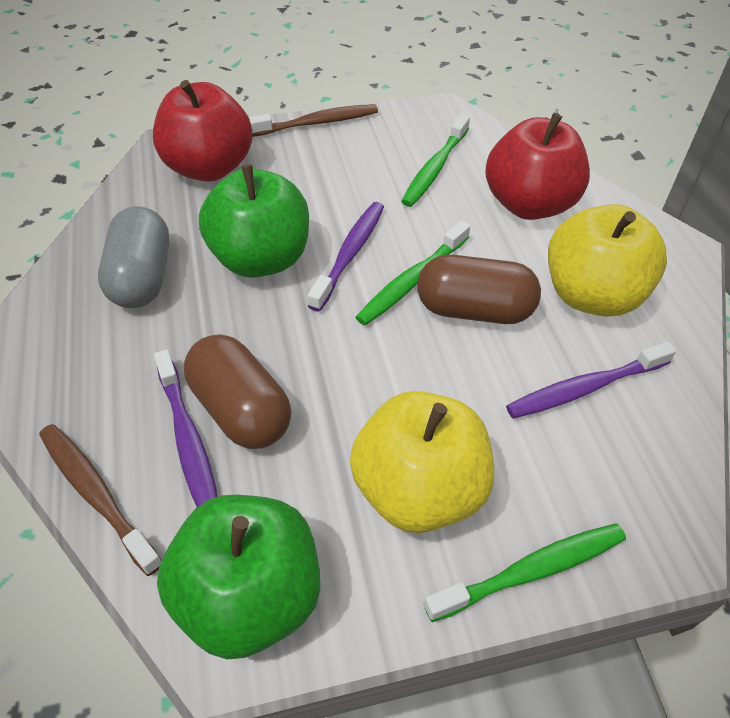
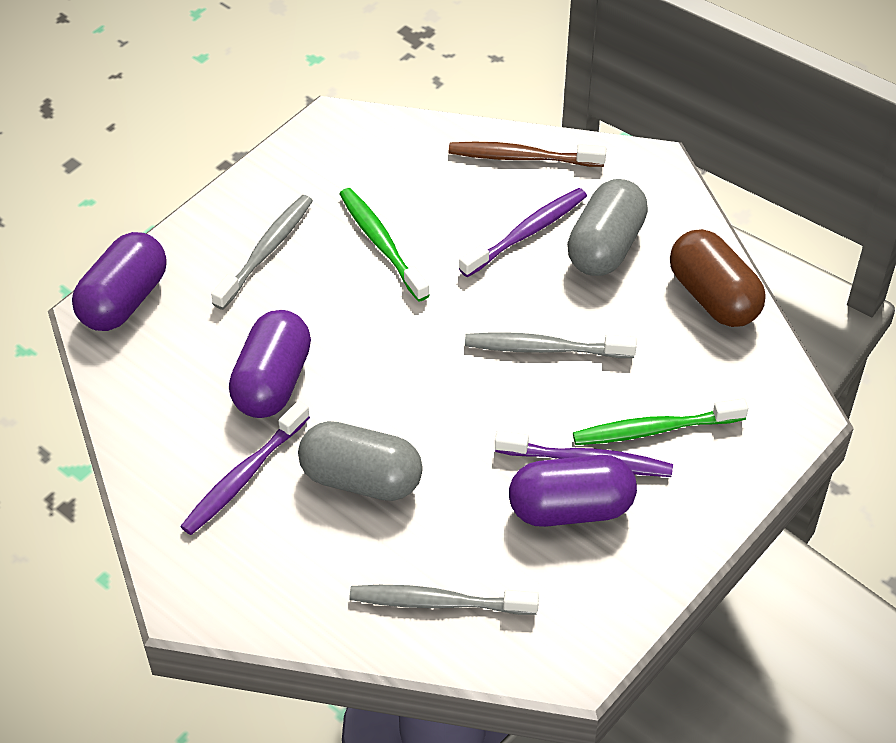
brown capsule: 2 -> 1
brown toothbrush: 2 -> 1
green apple: 2 -> 0
green toothbrush: 3 -> 2
grey capsule: 1 -> 2
grey toothbrush: 0 -> 3
purple capsule: 0 -> 3
red apple: 2 -> 0
yellow apple: 2 -> 0

